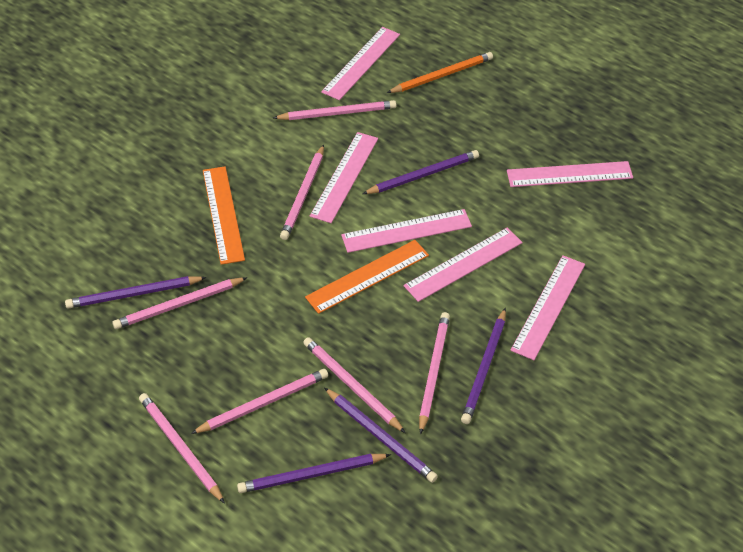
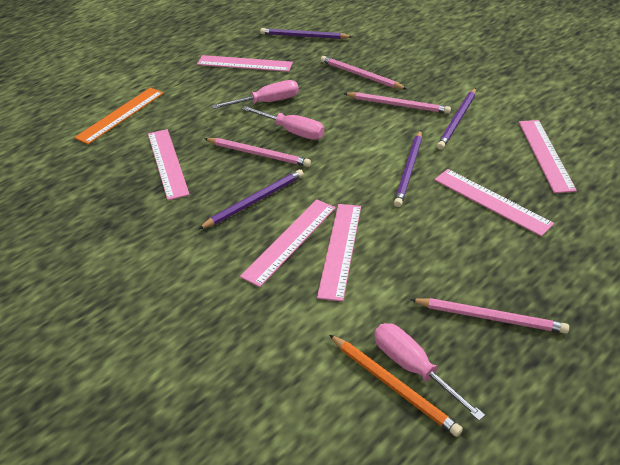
orange ruler: 2 -> 1
pink pencil: 7 -> 4
pink screwdriver: 0 -> 3
purple pencil: 5 -> 4

